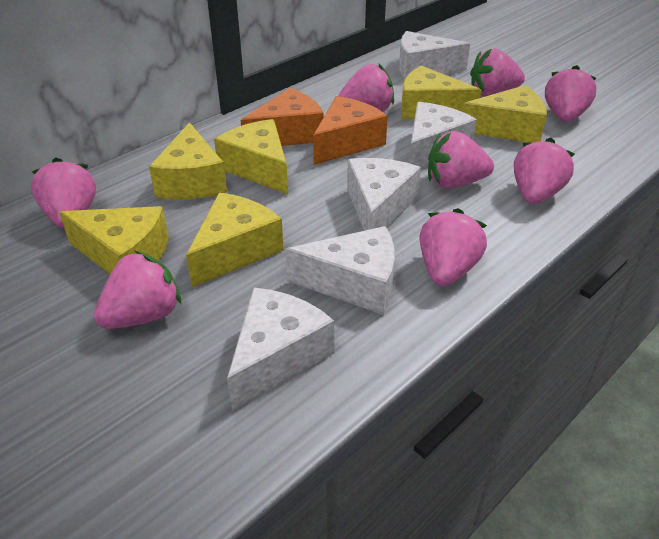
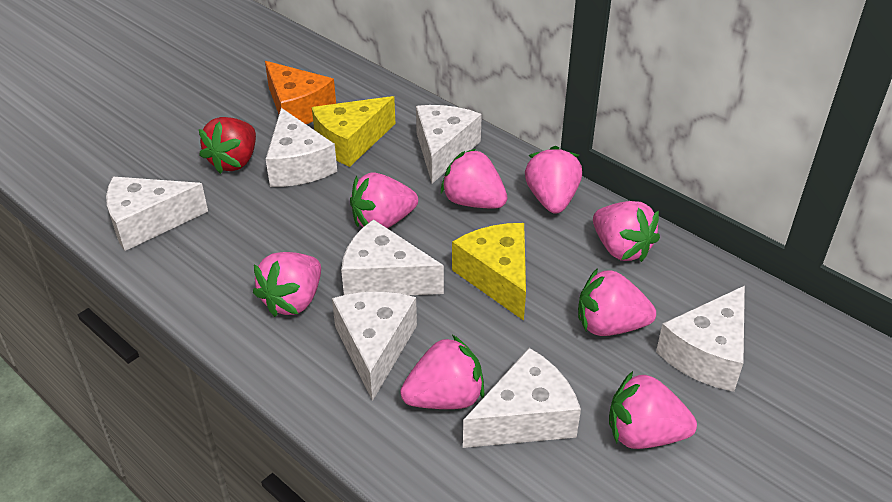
orange cheese: 2 -> 1
red strawberry: 0 -> 1
white cheese: 5 -> 7
yellow cheese: 6 -> 2

